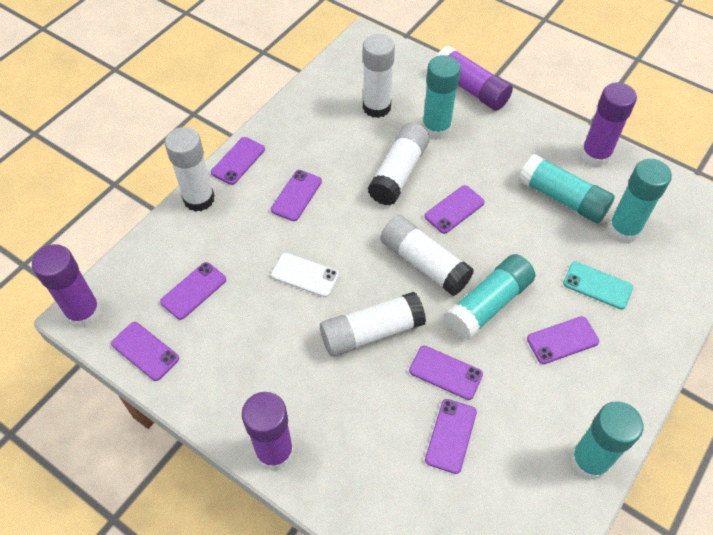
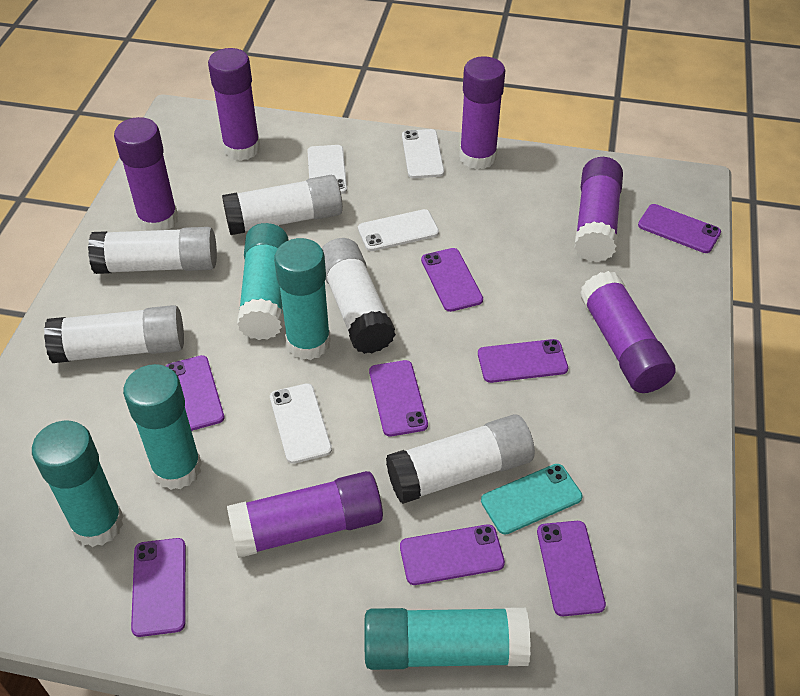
purple glue stick: 4 -> 6
white phone: 1 -> 4

